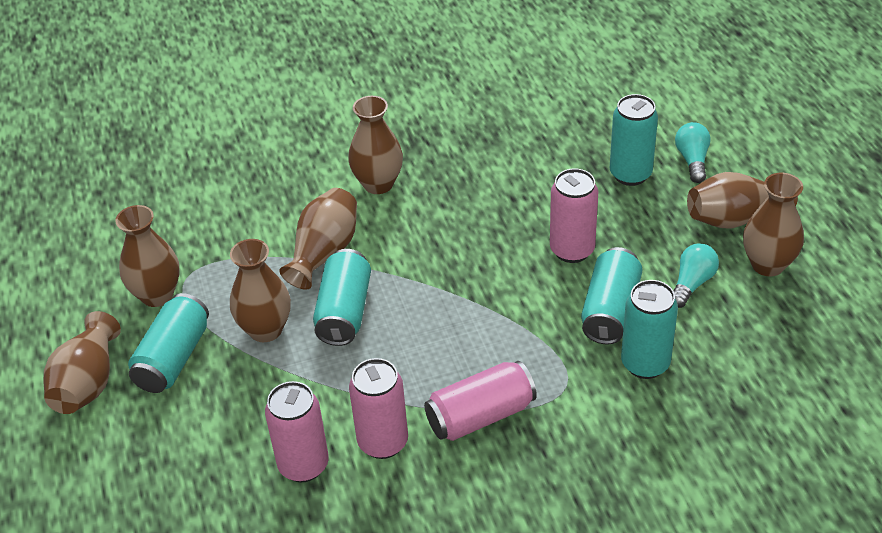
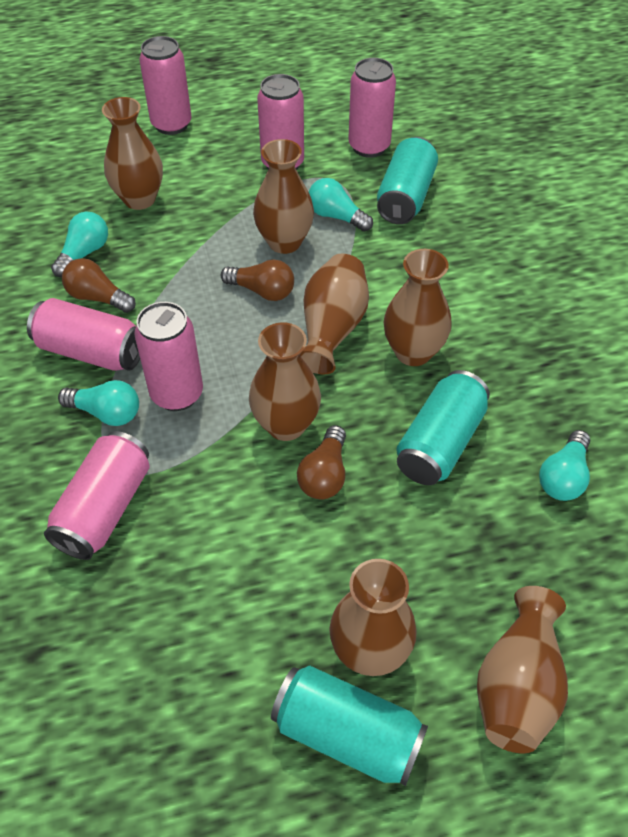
brown light bulb: 0 -> 3
pink can: 4 -> 6
turquoise can: 5 -> 3
turquoise light bulb: 2 -> 4

